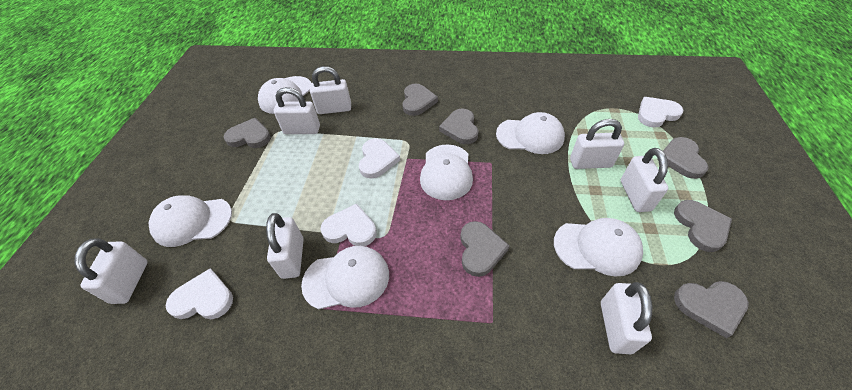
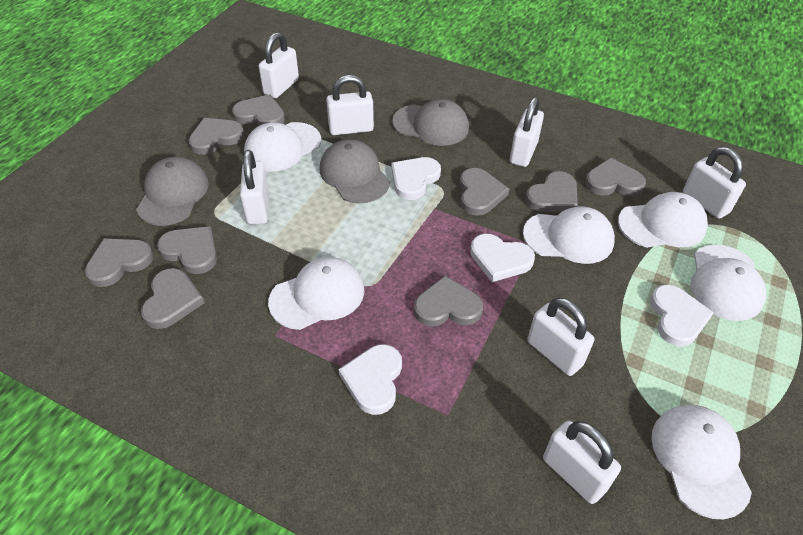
grey cap: 0 -> 3
grey heart: 7 -> 9

